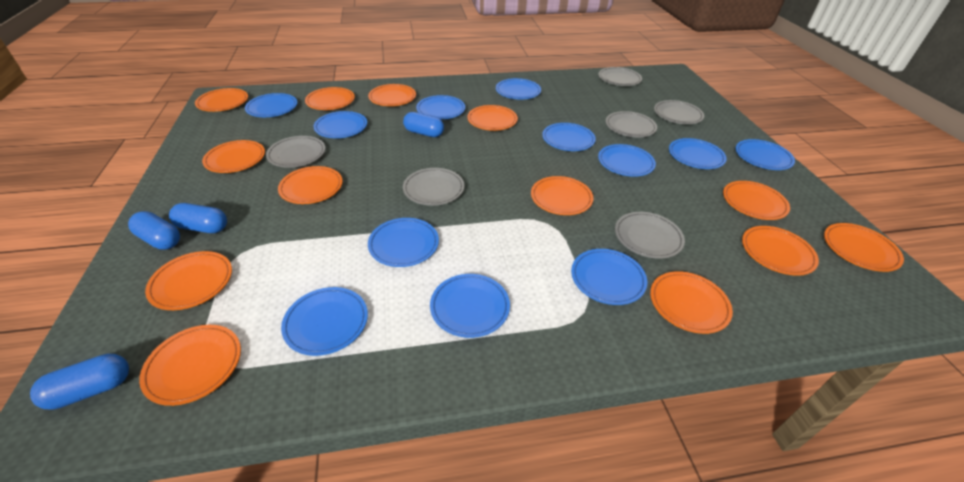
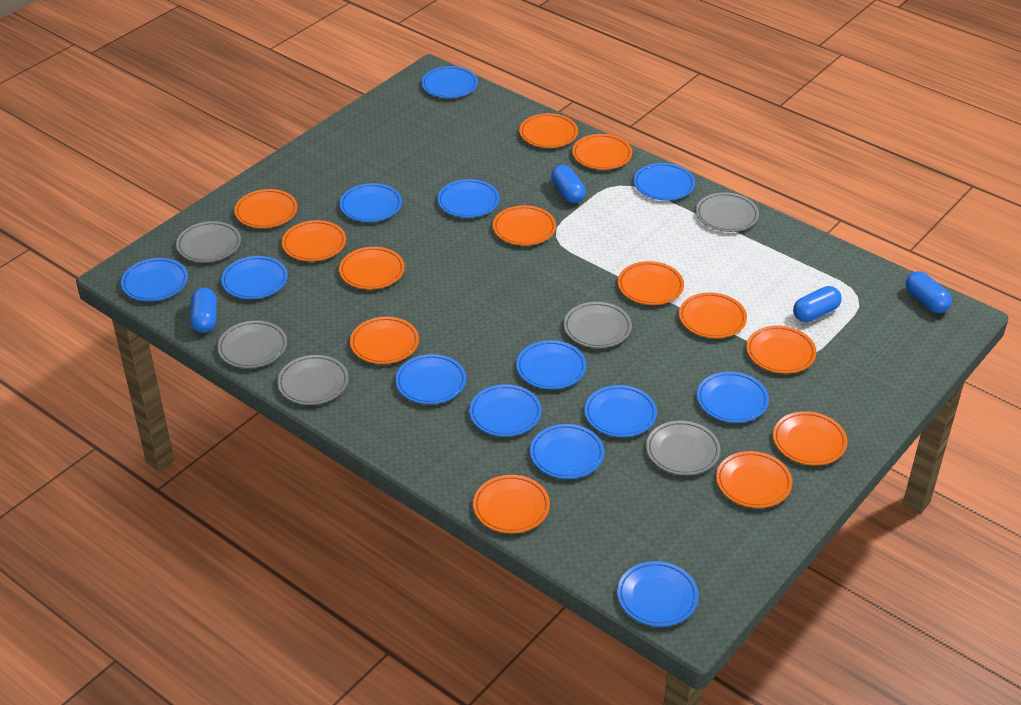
blue plate: 12 -> 13

